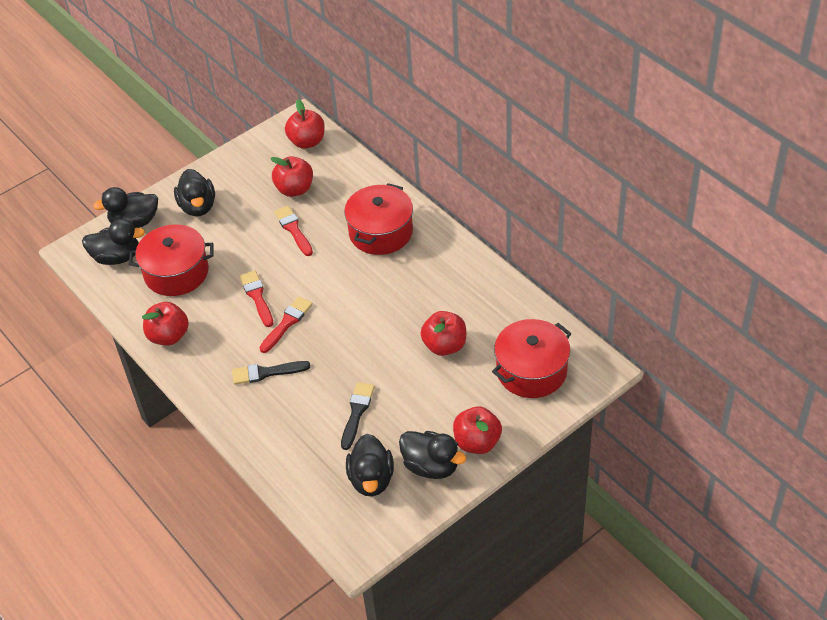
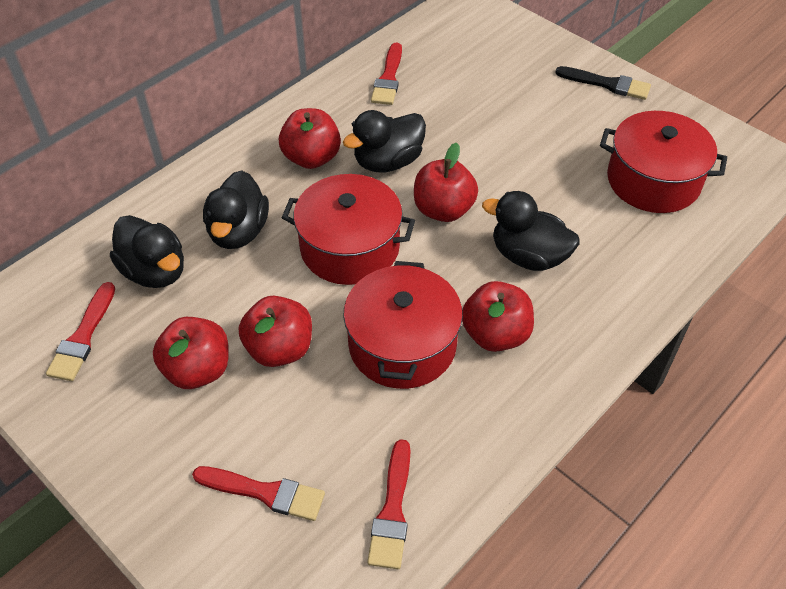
black brush: 2 -> 1
black duck: 5 -> 4
red brush: 3 -> 4

